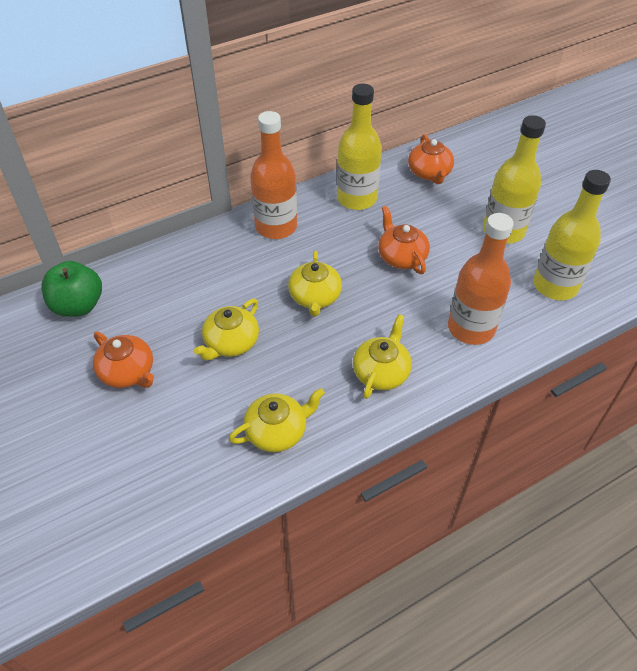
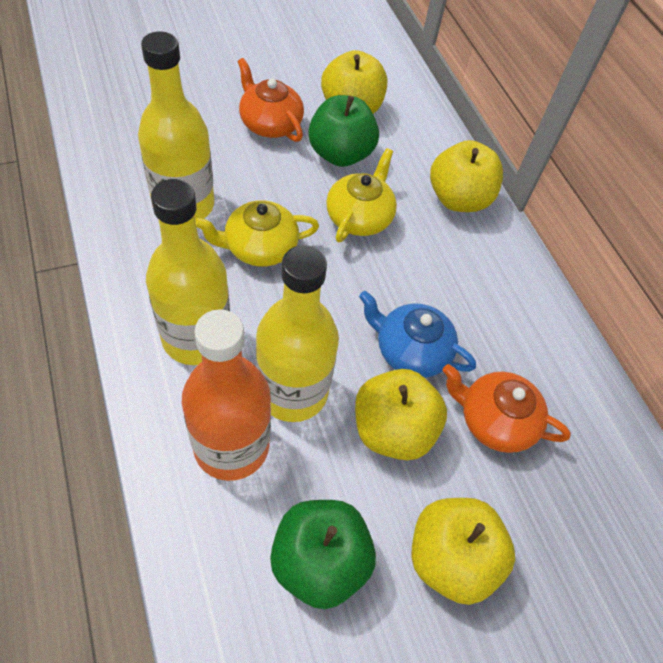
blue teapot: 0 -> 1
green apple: 1 -> 2
orange bottle: 2 -> 1
orange teapot: 3 -> 2
yellow apple: 0 -> 4
yellow teapot: 4 -> 2

